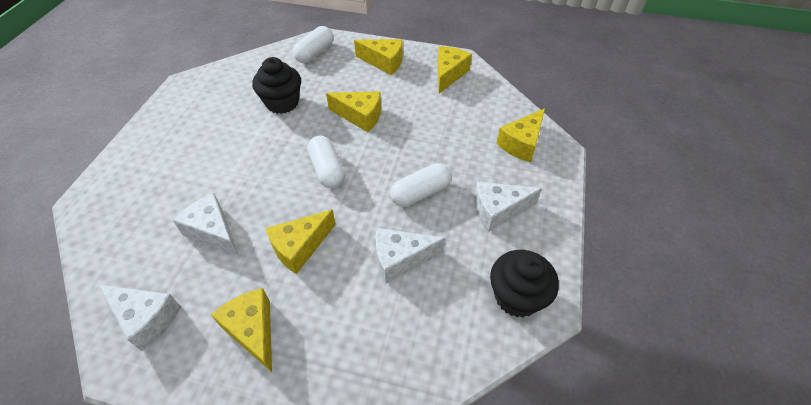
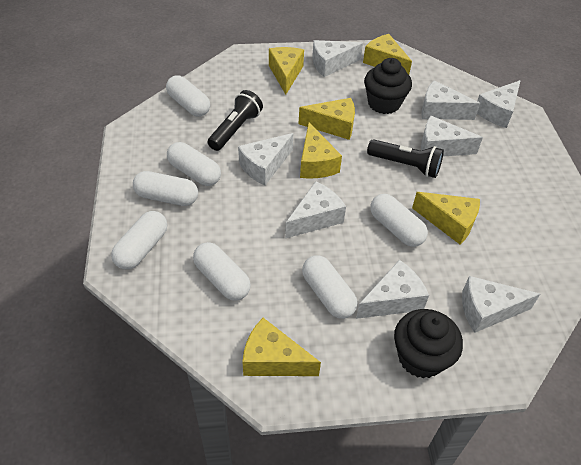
black flashlight: 0 -> 2
white capsule: 3 -> 7
white cheese: 4 -> 8

